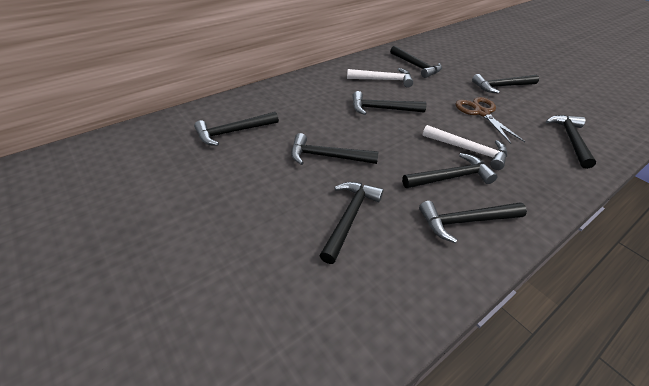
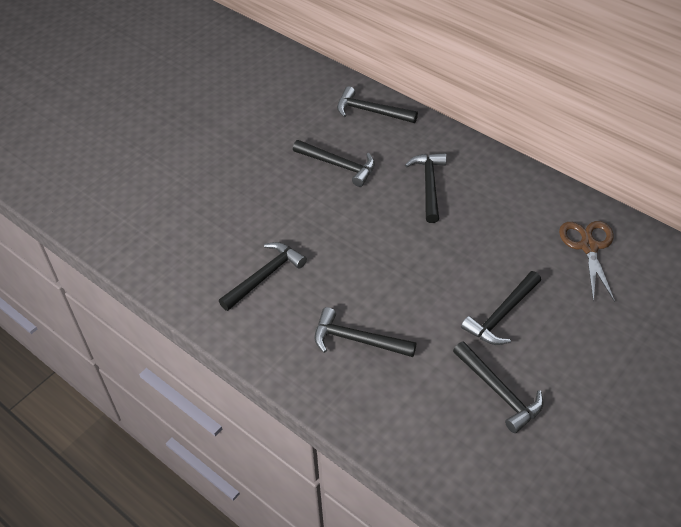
black hammer: 9 -> 7
white hammer: 2 -> 0

